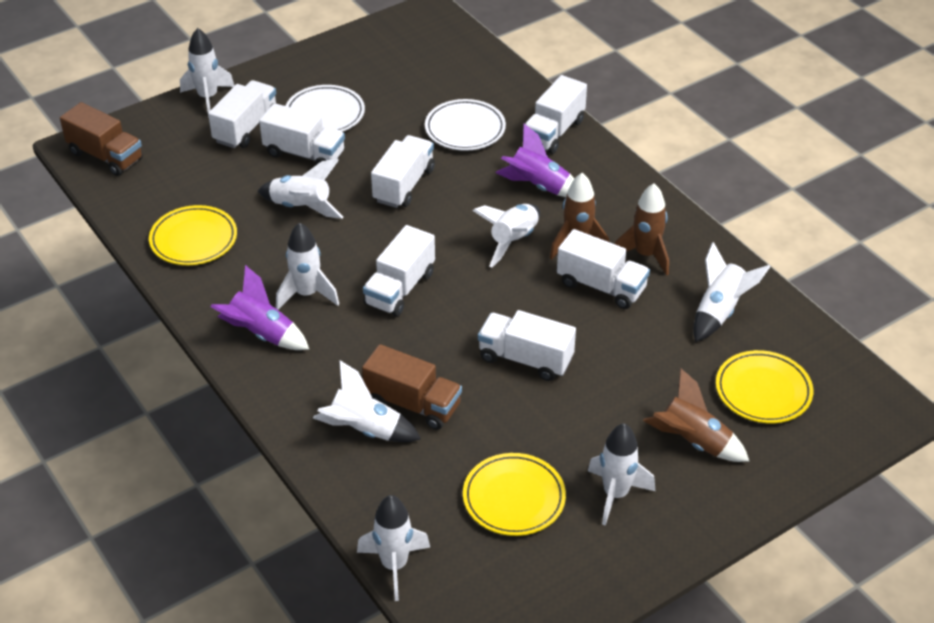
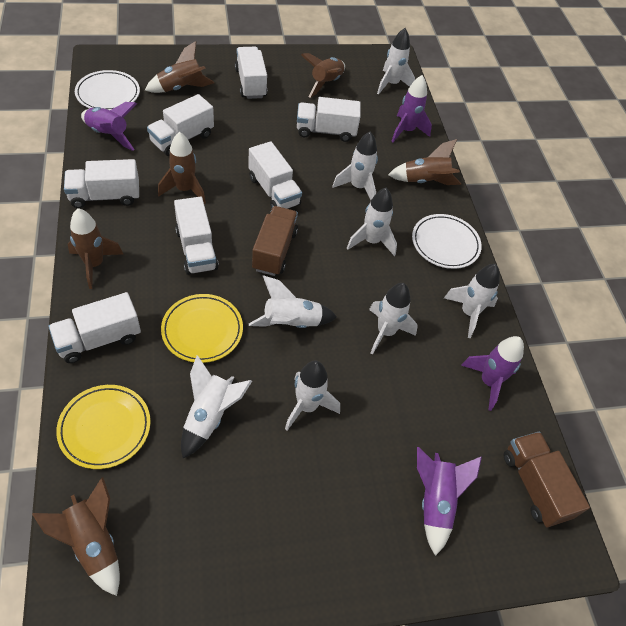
brown rocket: 3 -> 6
purple rocket: 2 -> 4
yellow plate: 3 -> 2

